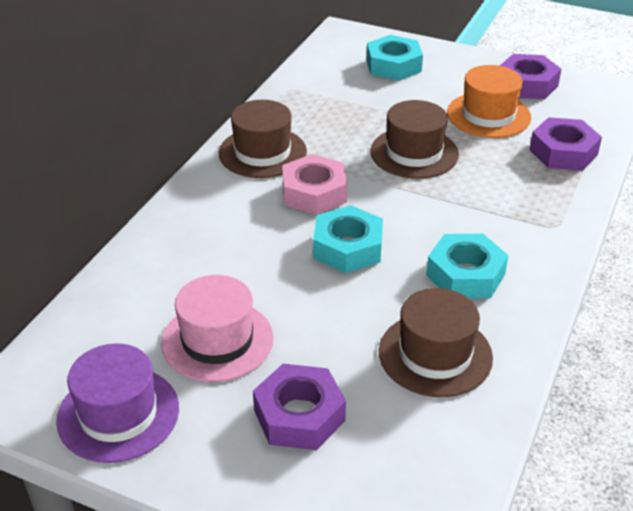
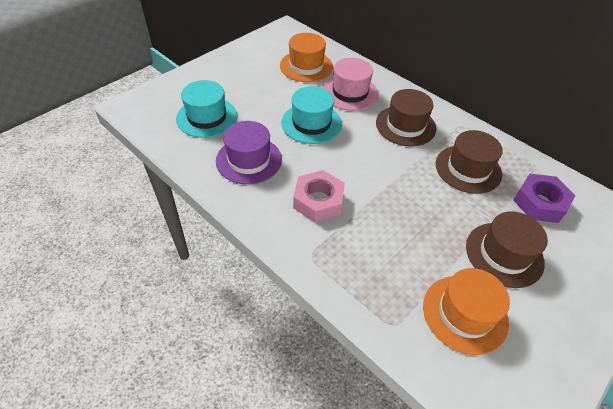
orange hat: 1 -> 2
purple nut: 3 -> 1
turquoise hat: 0 -> 2
turquoise nut: 3 -> 0

